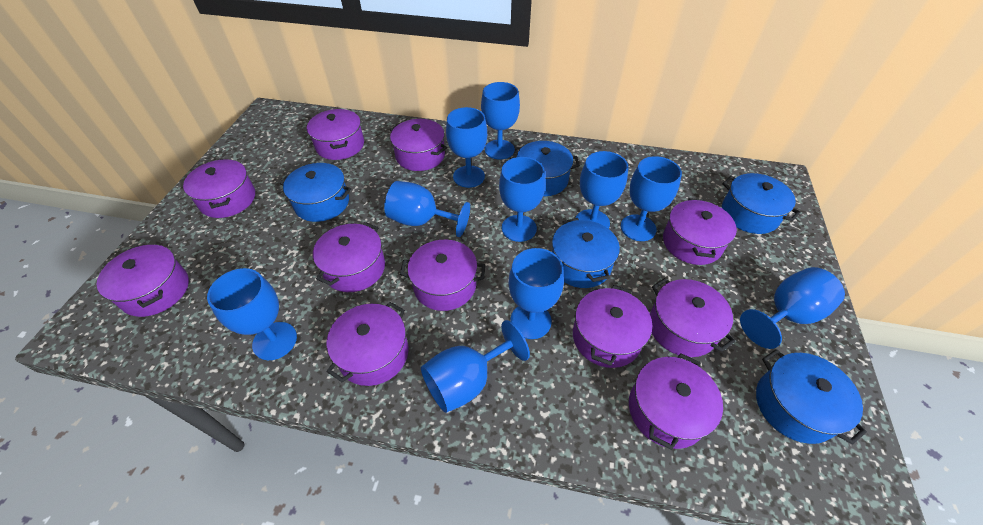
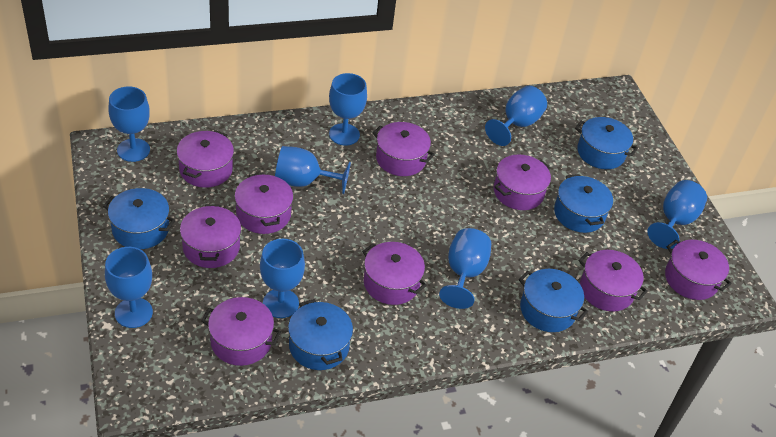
blue goblet: 10 -> 8
purple pot: 11 -> 9

